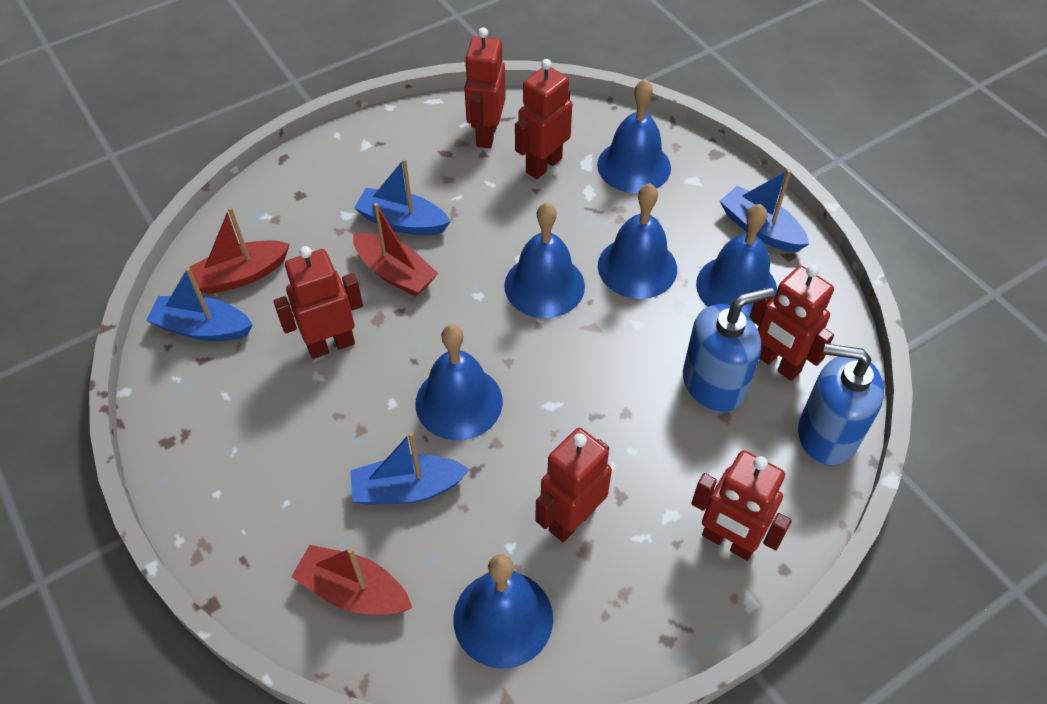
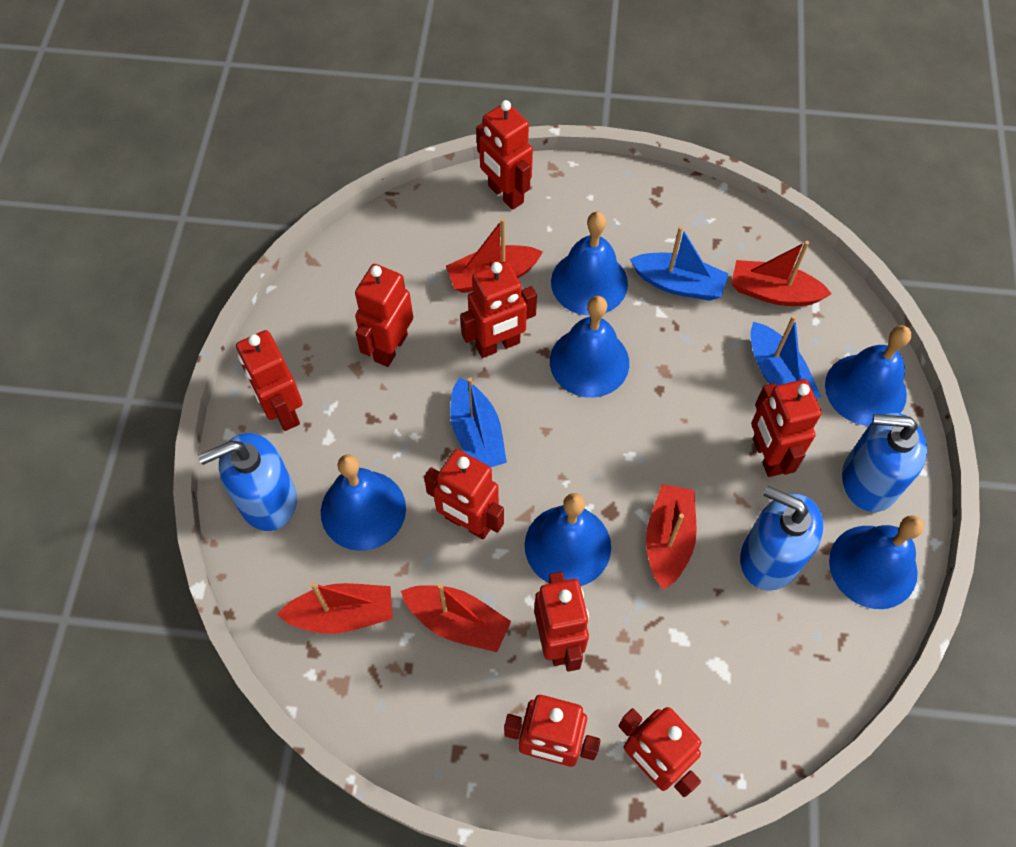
blue boat: 4 -> 3
blue soap dispenser: 2 -> 3
red boat: 3 -> 5
red robot: 6 -> 9

